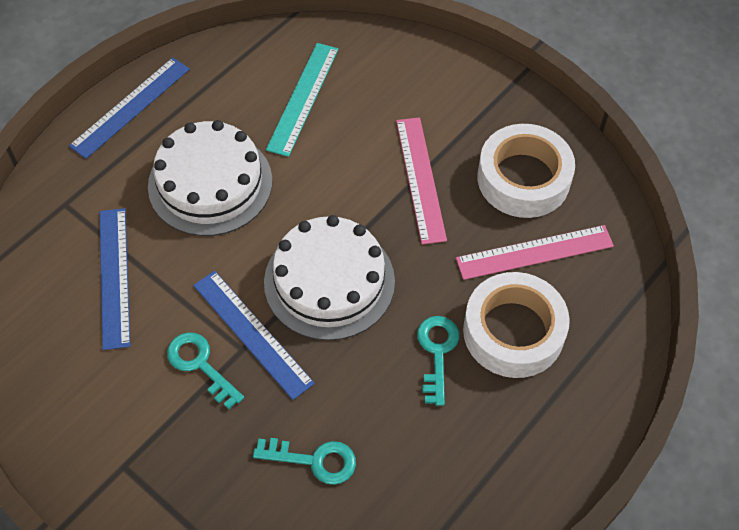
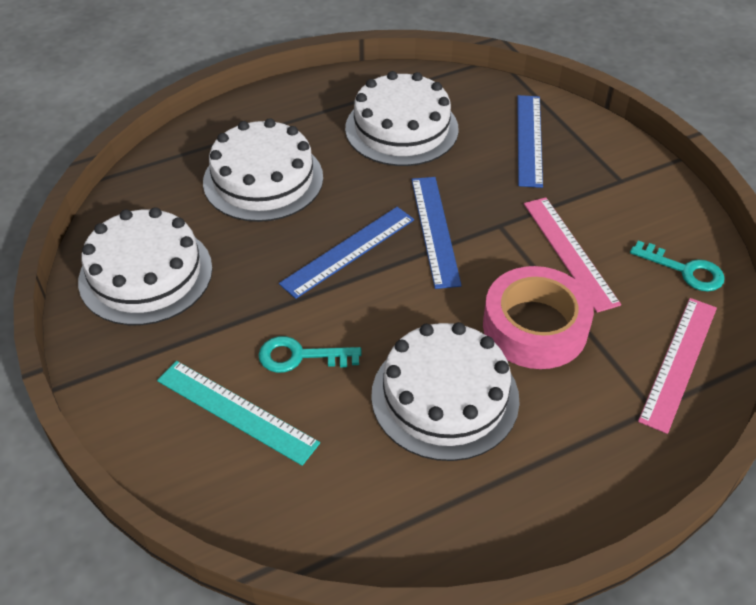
pink tape: 0 -> 1
turquoise key: 3 -> 2
white cake: 2 -> 4
white tape: 2 -> 0

